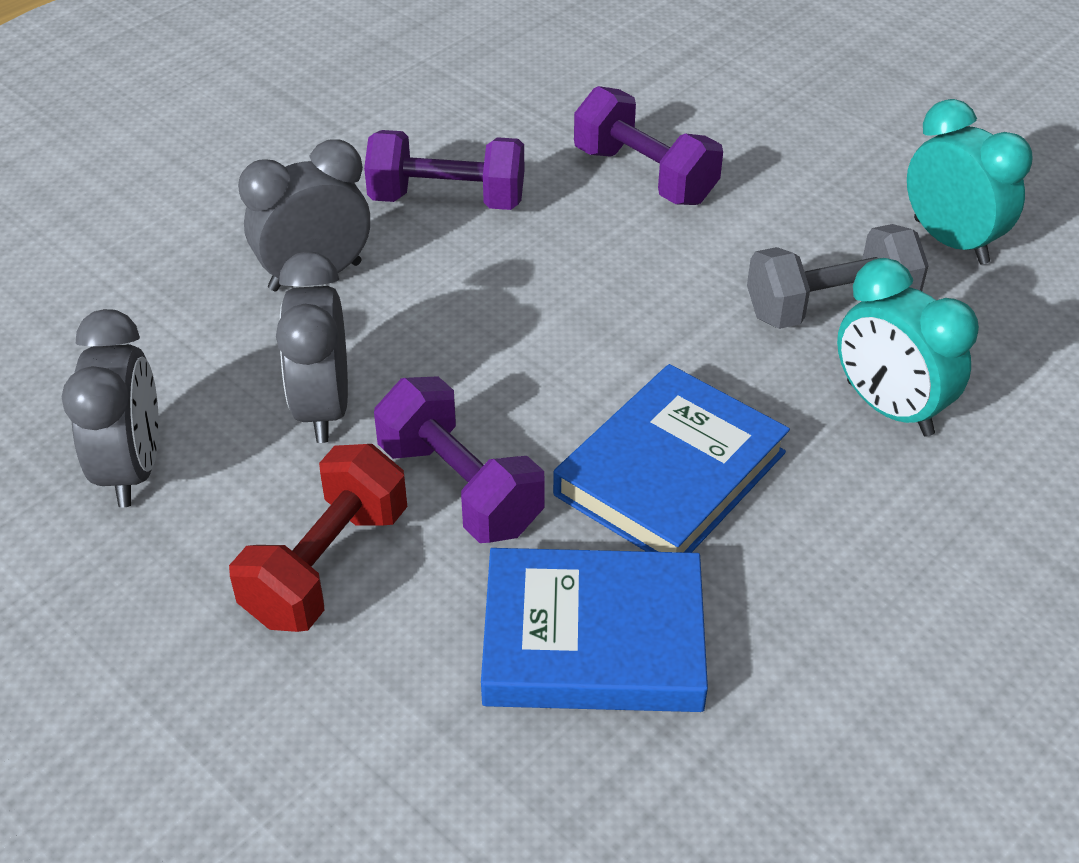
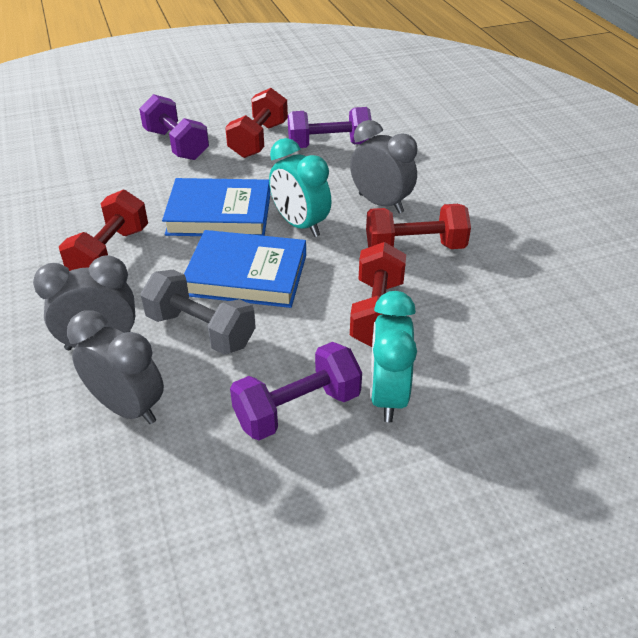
red dumbbell: 1 -> 4

